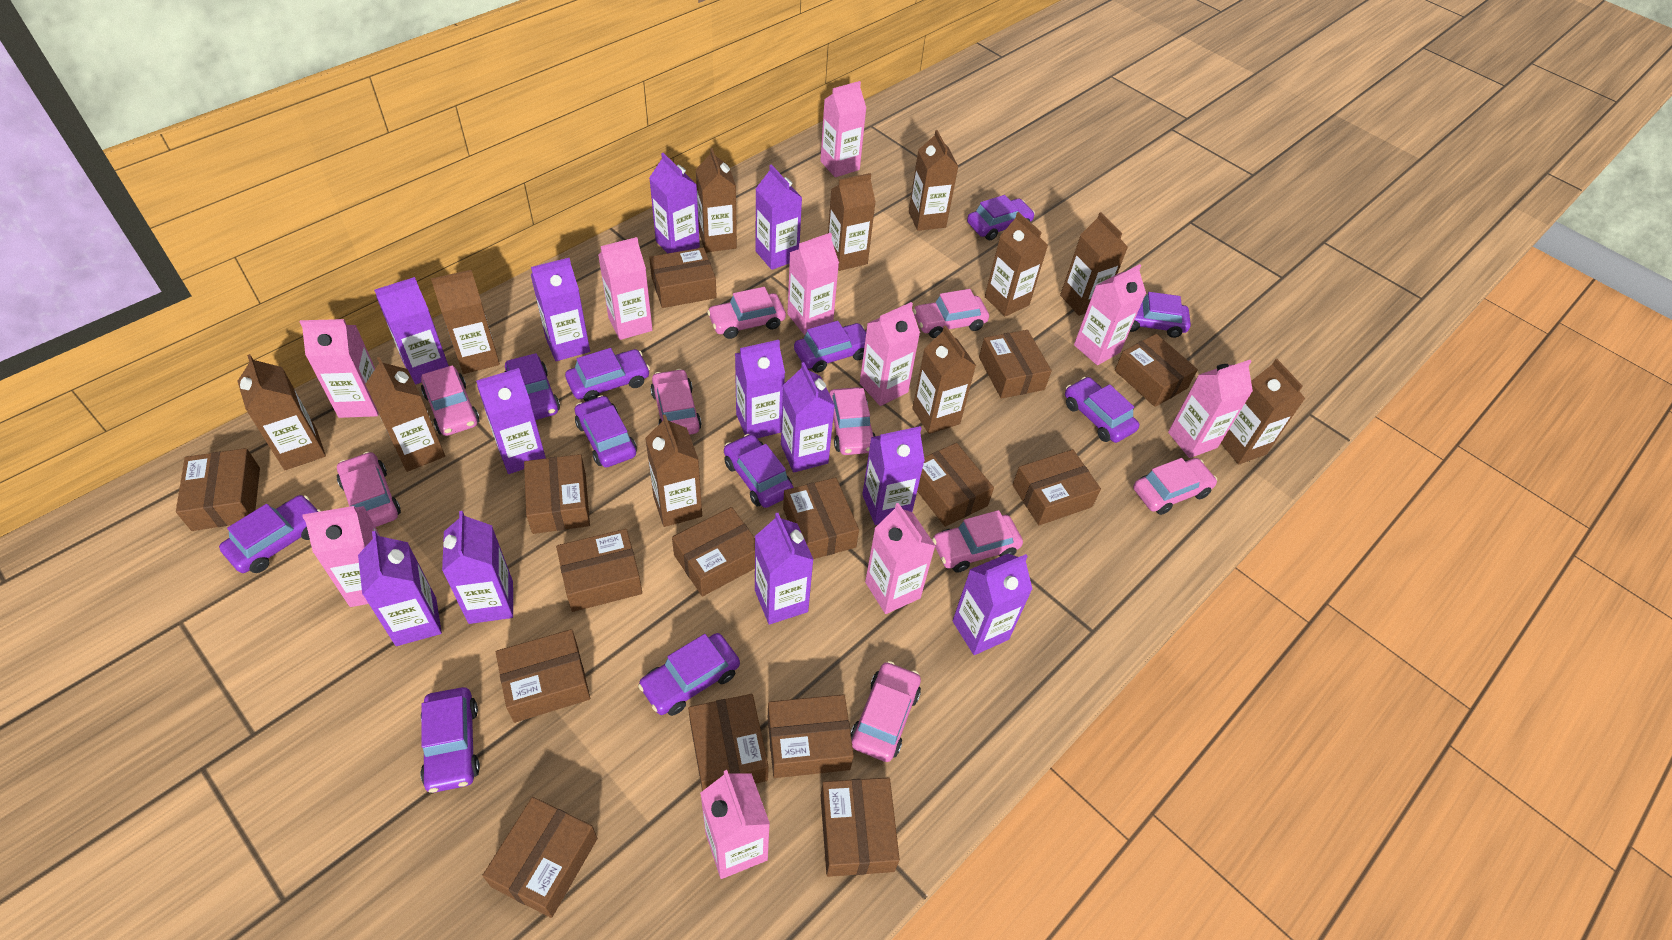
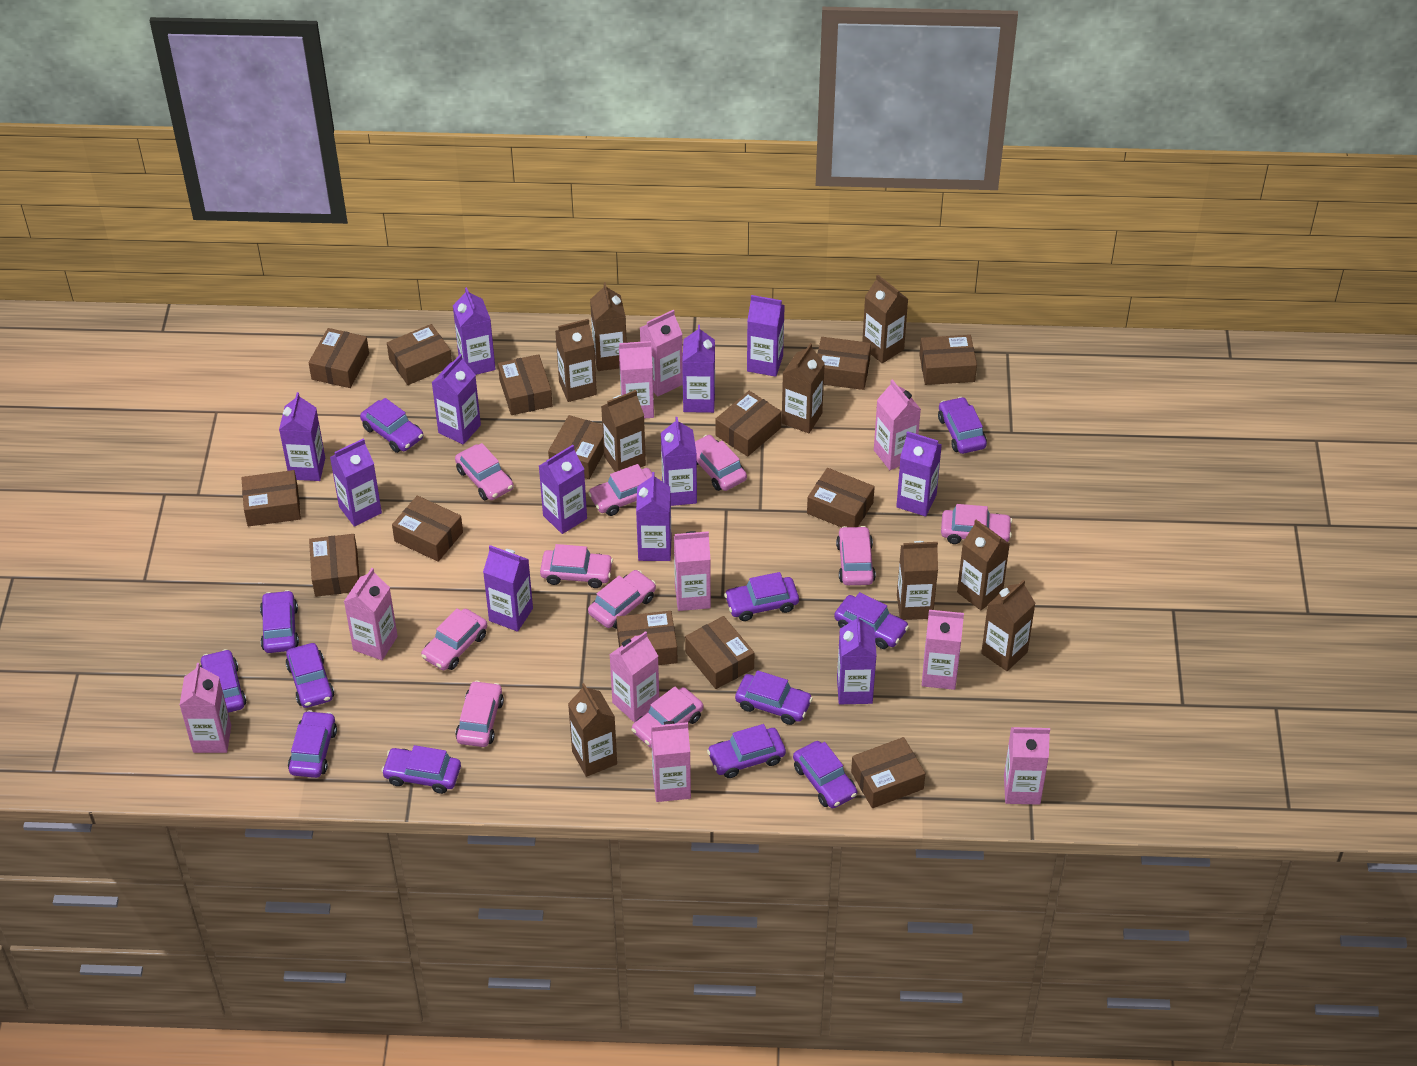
brown box: 15 -> 14
brown carton: 11 -> 9
pink car: 9 -> 10
purple car: 11 -> 12

